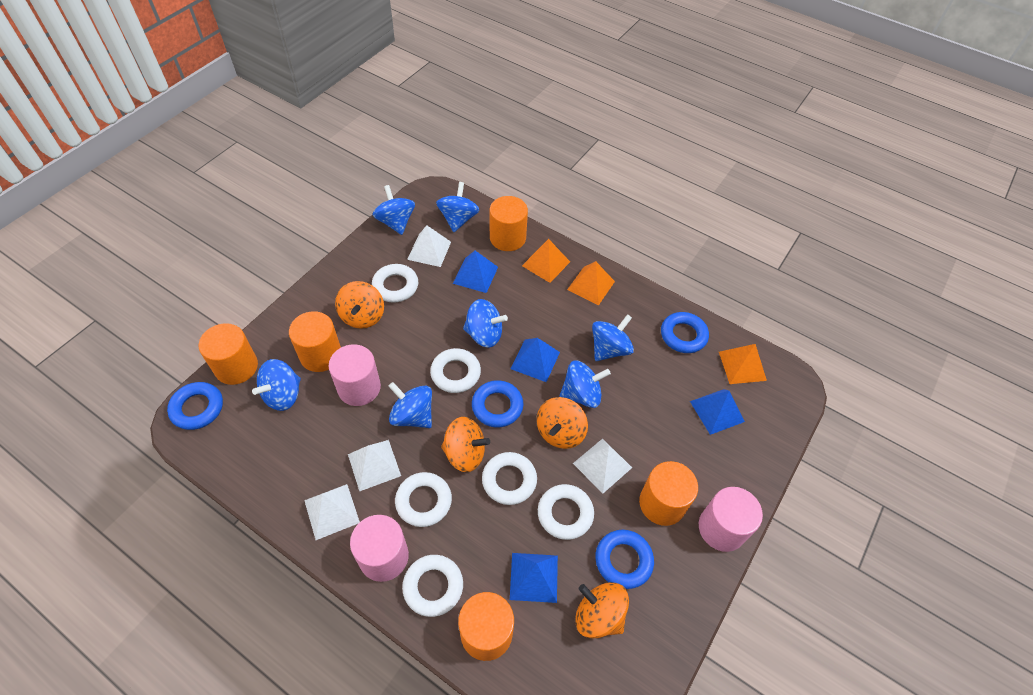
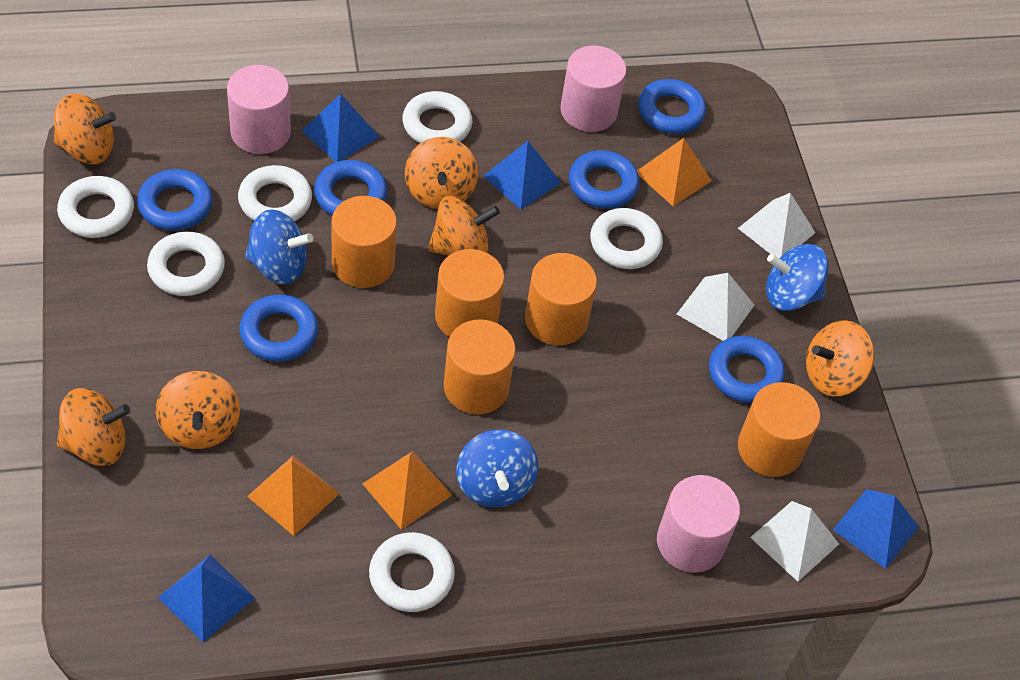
blue ring: 4 -> 6
blue spinning top: 7 -> 3
orange spinning top: 4 -> 6
white pyramid: 4 -> 3

